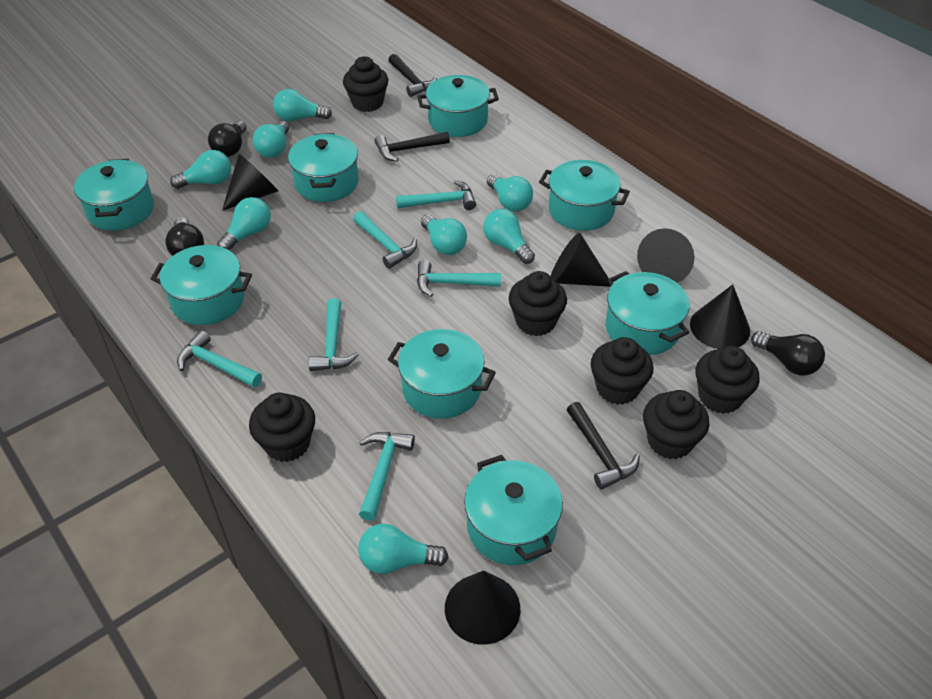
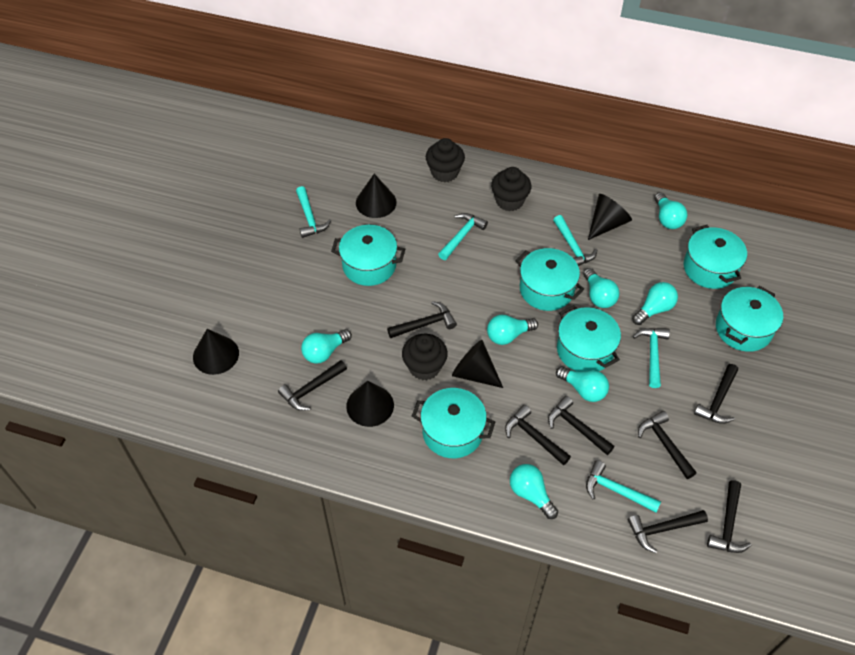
black cupcake: 6 -> 3
black hammer: 3 -> 8
black light bulb: 3 -> 0
turquoise hammer: 6 -> 5
turquoise light bulb: 8 -> 7
turquoise pot: 8 -> 6

